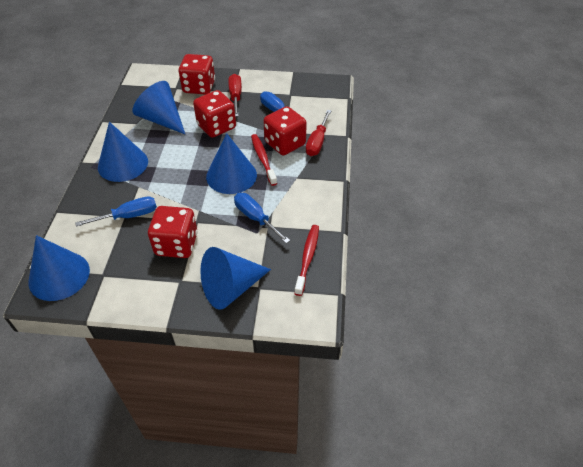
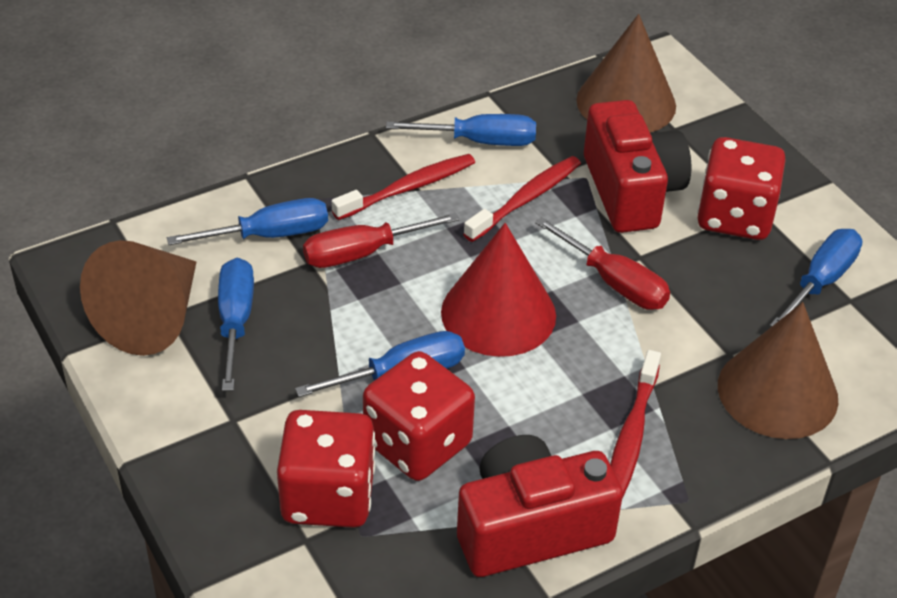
blue cone: 5 -> 0
blue screwdriver: 3 -> 5
brown cone: 0 -> 3
red camera: 0 -> 2
red cone: 0 -> 1
red dice: 4 -> 3
red toothbrush: 2 -> 3

